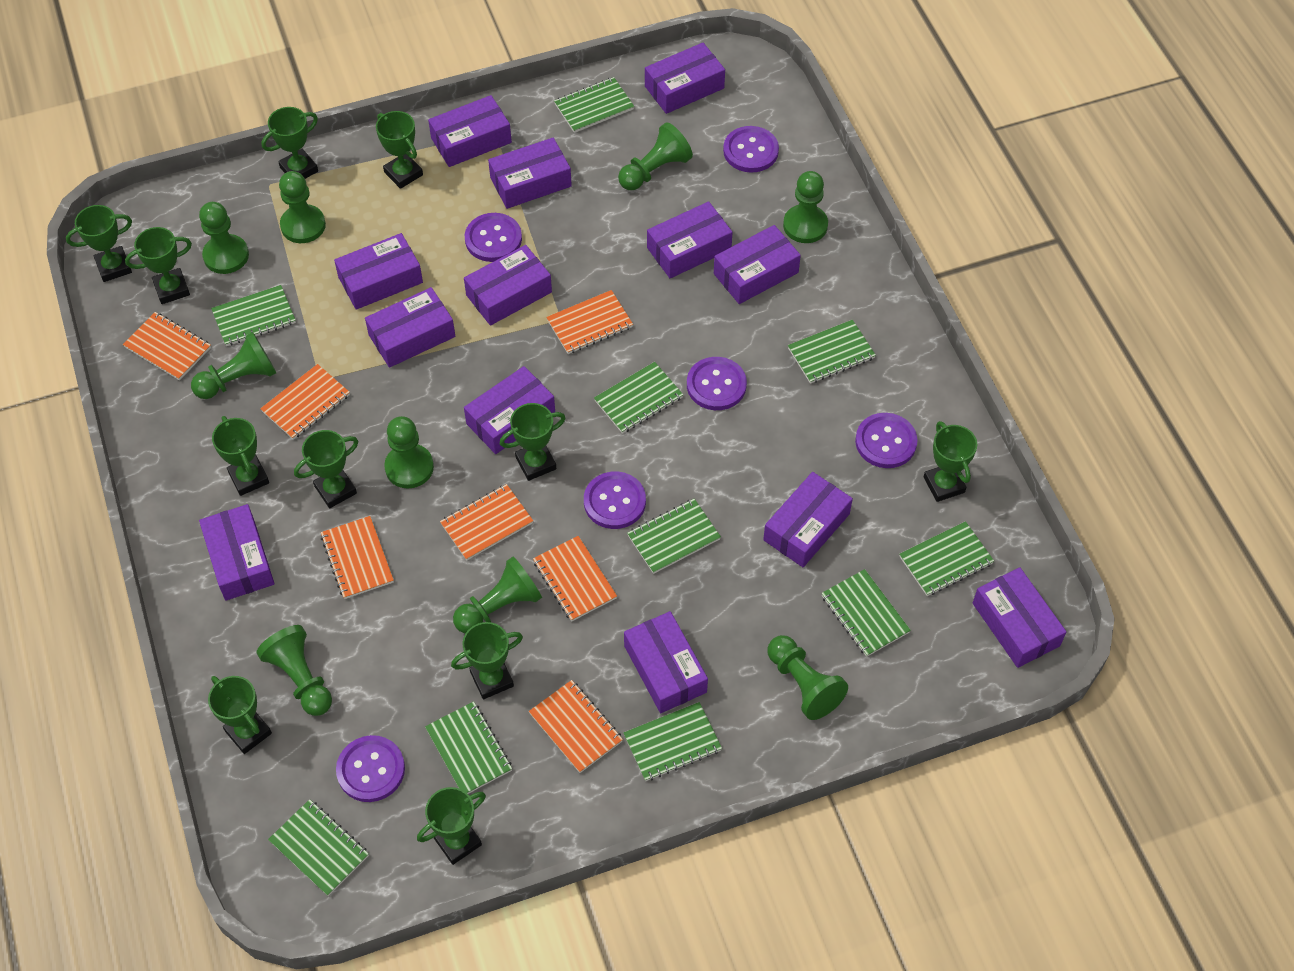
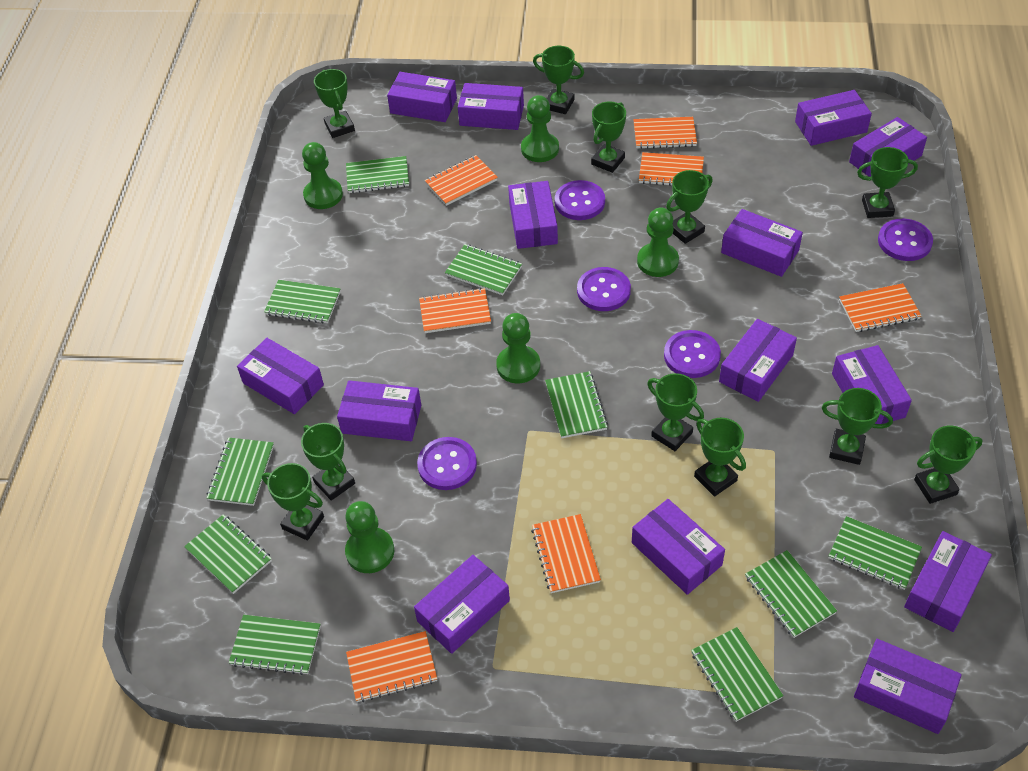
green pawn: 9 -> 5
purple box: 13 -> 14
purple button: 6 -> 5

